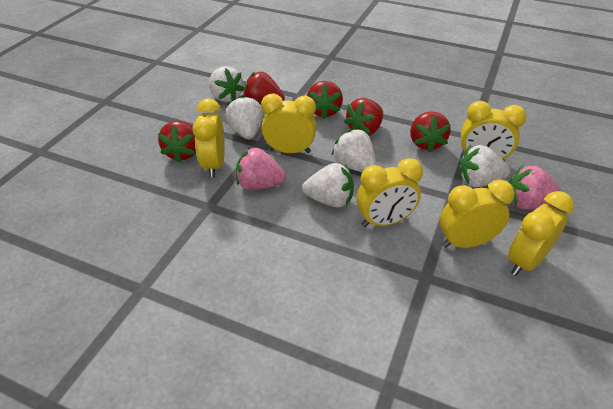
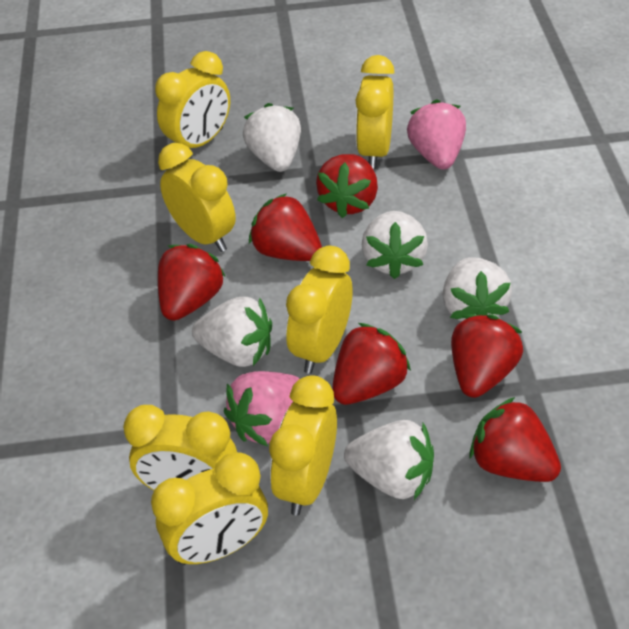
red strawberry: 5 -> 6
yellow clock: 6 -> 7

